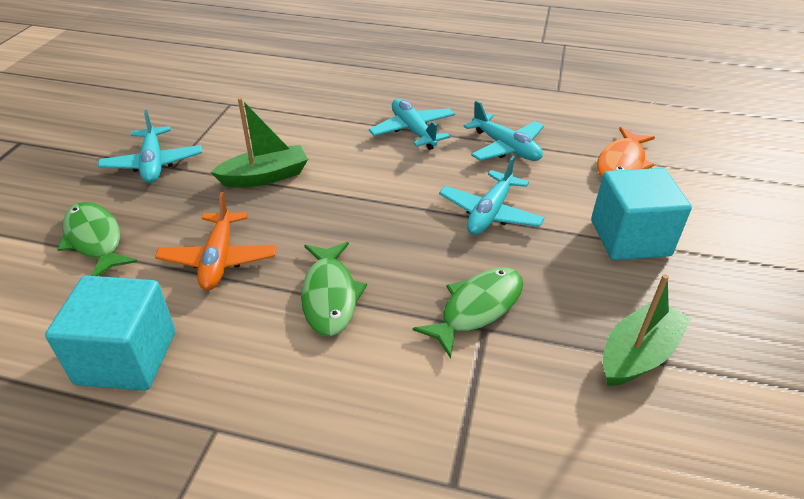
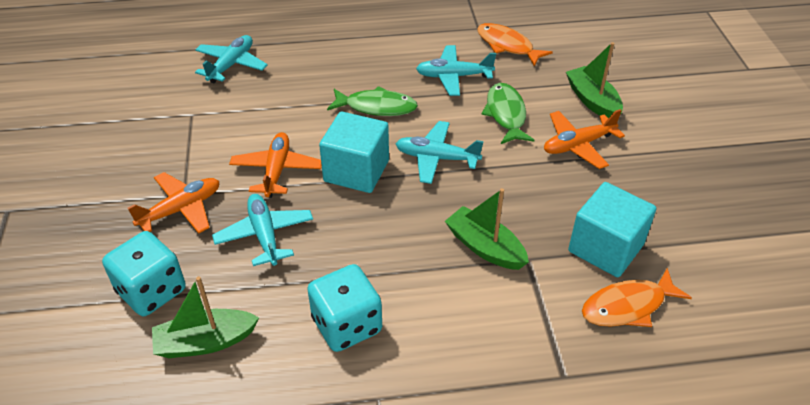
green boat: 2 -> 3
green fish: 3 -> 2
orange fish: 1 -> 2
orange plane: 1 -> 3
turquoise dice: 0 -> 2

